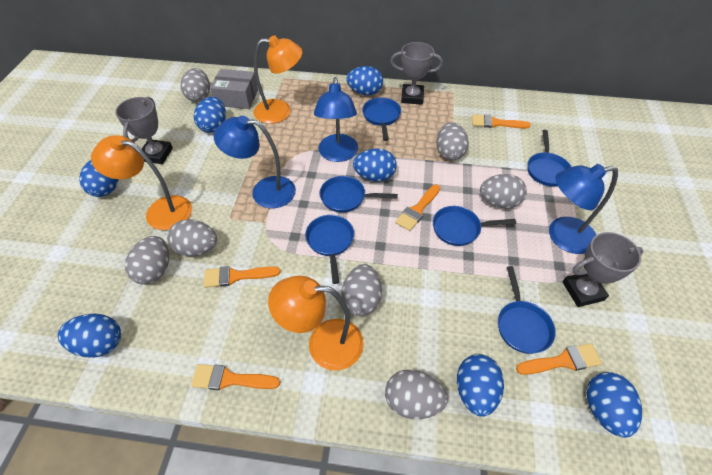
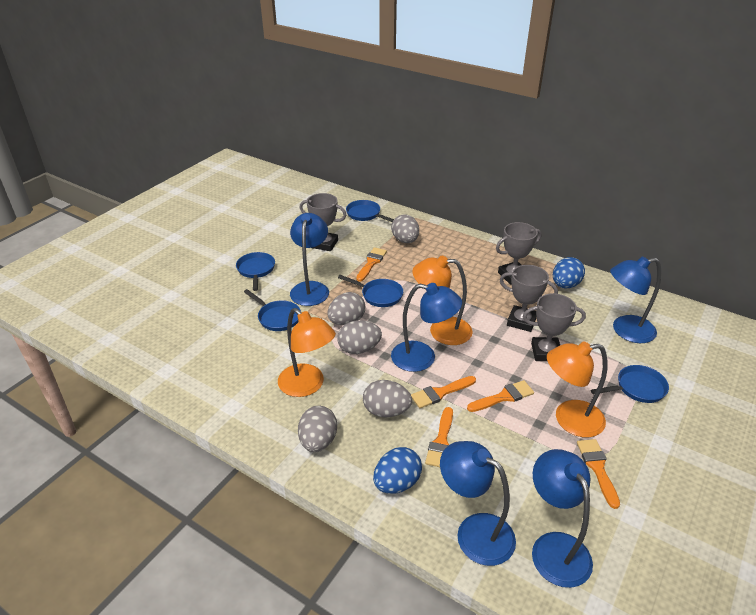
blue egg: 7 -> 2
blue lamp: 3 -> 5
blue pan: 6 -> 5
grey box: 1 -> 0
grey egg: 7 -> 5
grey trophy: 3 -> 4

